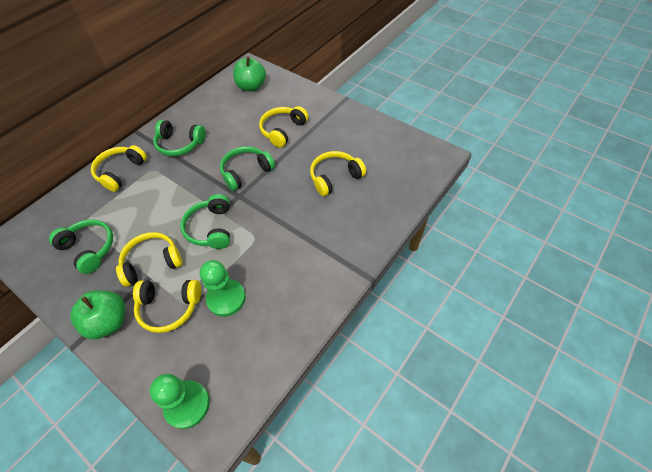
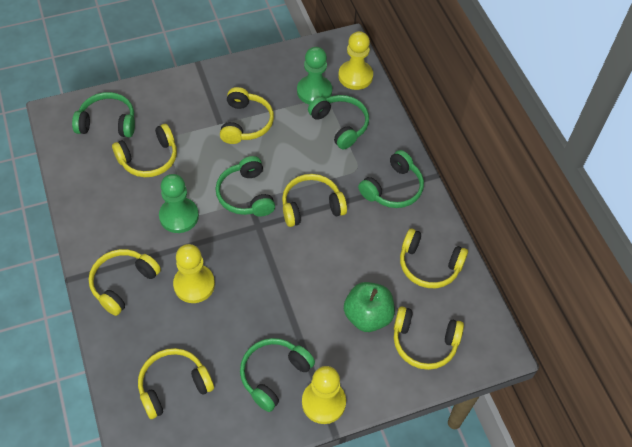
green apple: 2 -> 1
green headphones: 4 -> 5
yellow headphones: 5 -> 7
yellow pawn: 0 -> 3

